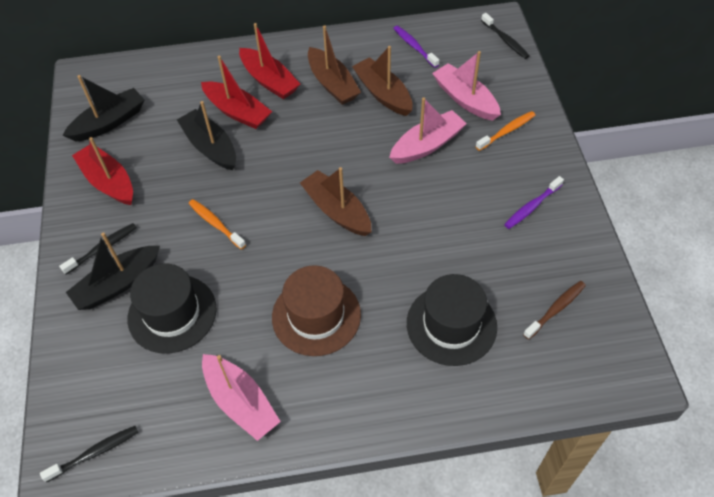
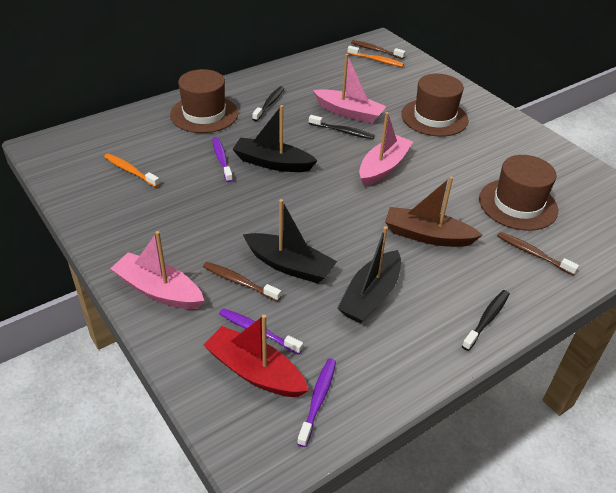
black hat: 2 -> 0
brown boat: 3 -> 1
brown hat: 1 -> 3
brown toothbrush: 1 -> 3
purple toothbrush: 2 -> 3
red boat: 3 -> 1

